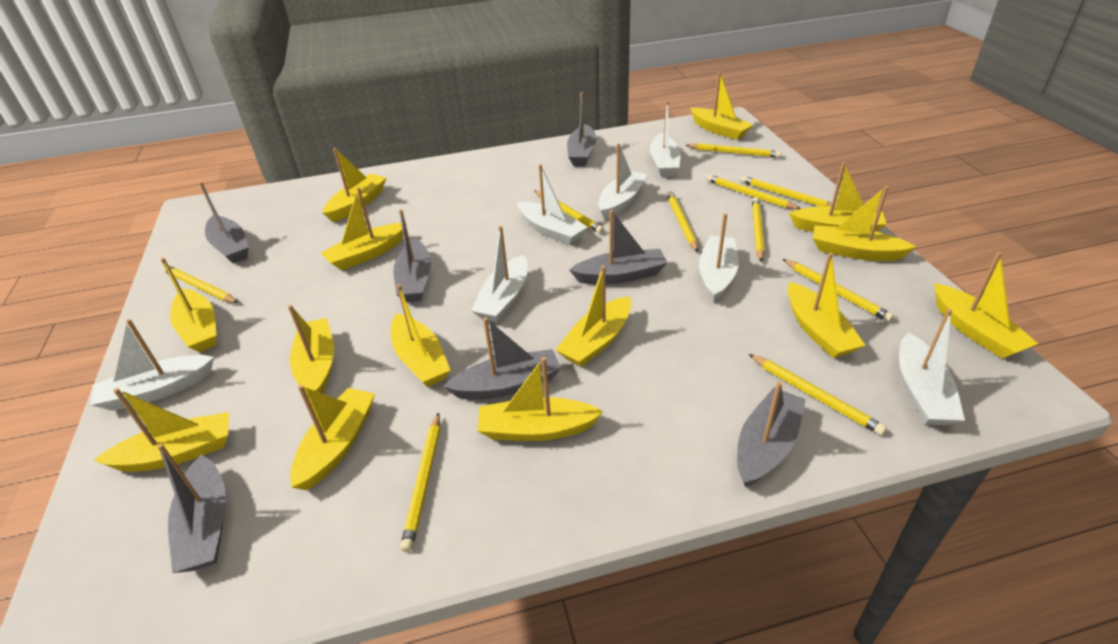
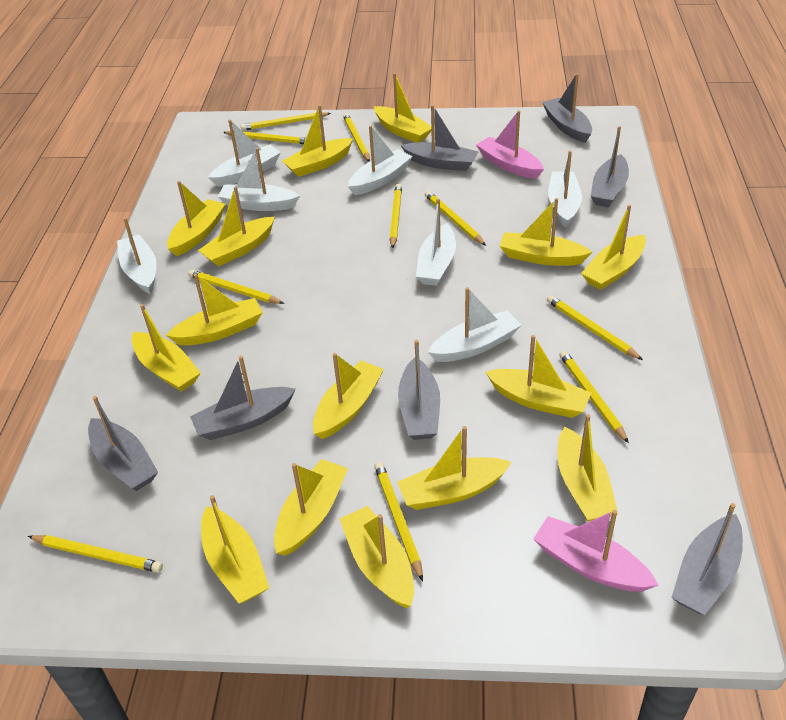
pink boat: 0 -> 2
yellow boat: 14 -> 15

